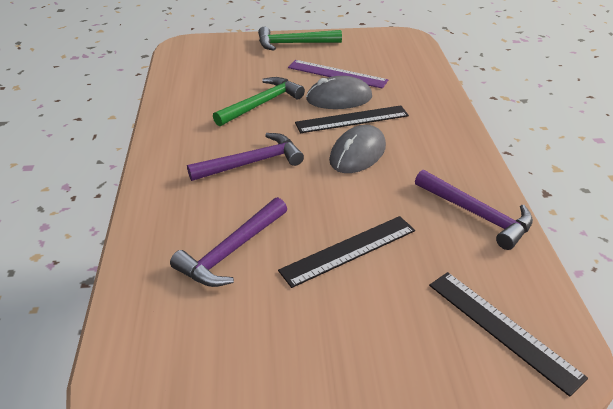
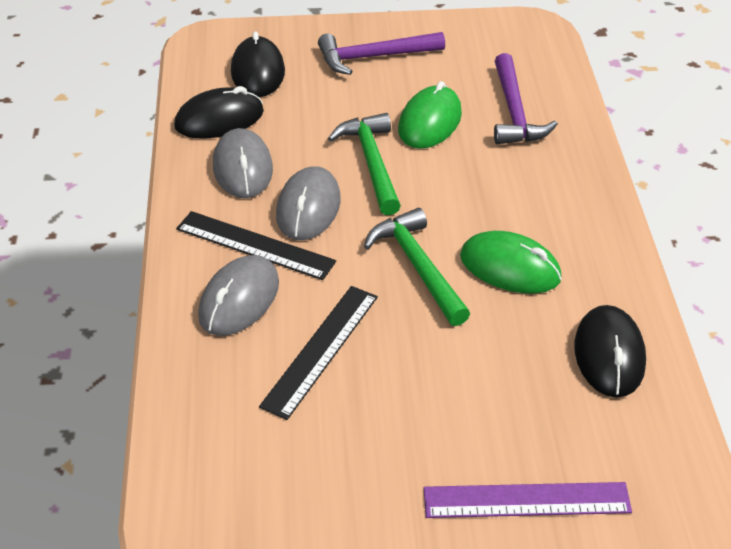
black mouse: 0 -> 3
black ruler: 3 -> 2
green mouse: 0 -> 2
grey mouse: 2 -> 3
purple hammer: 3 -> 2

